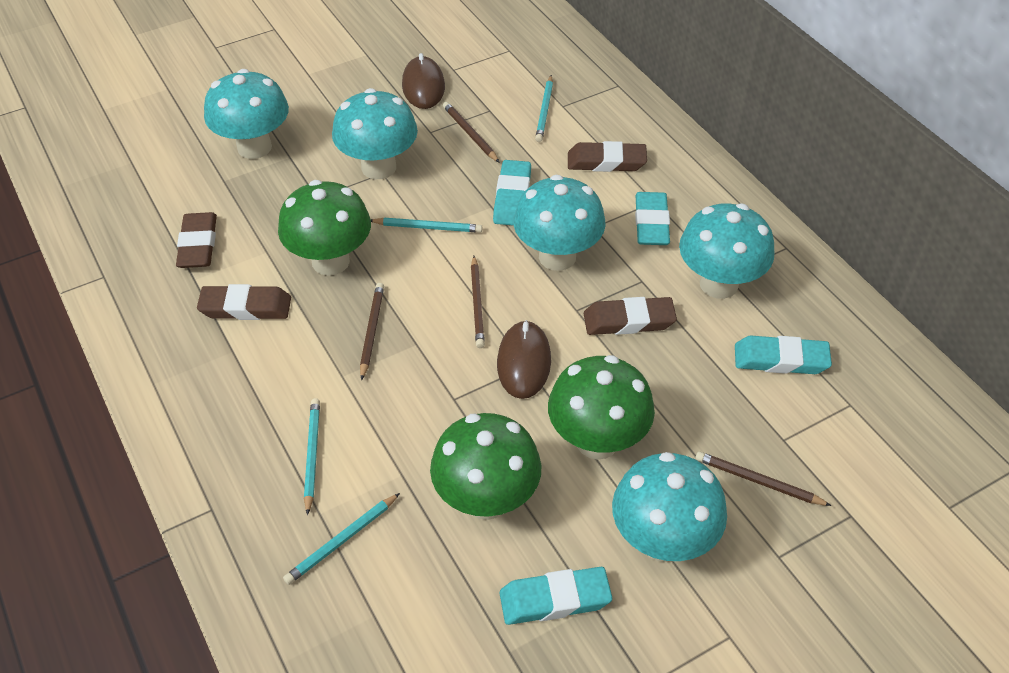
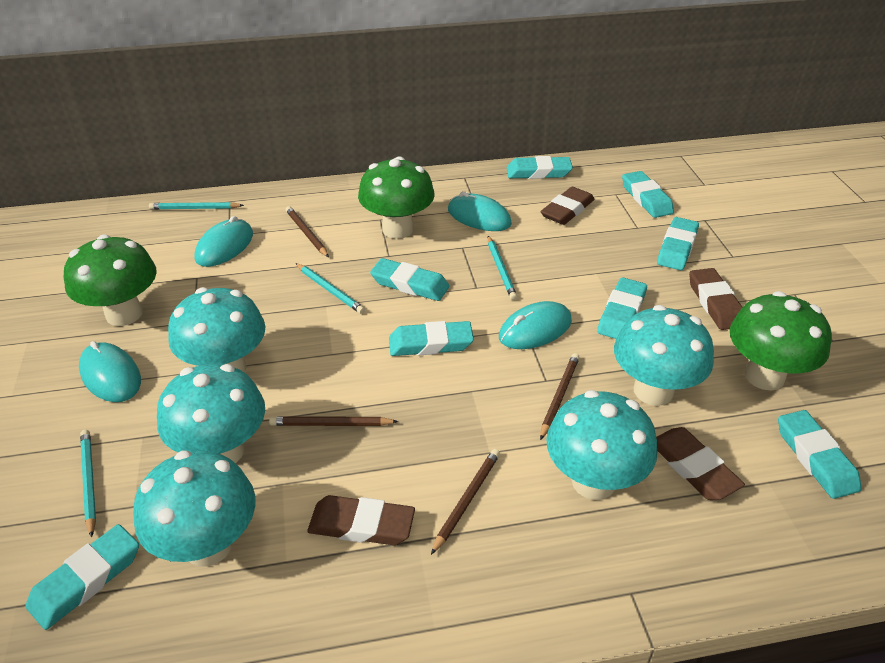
brown mouse: 2 -> 0
turquoise eraser: 4 -> 8
turquoise mouse: 0 -> 4

